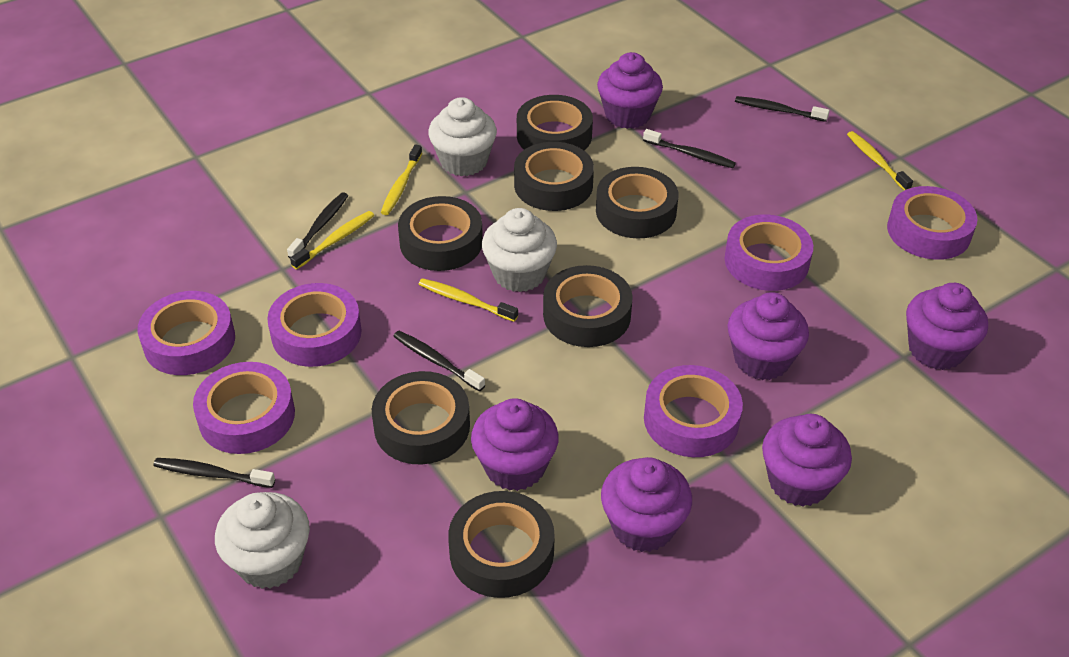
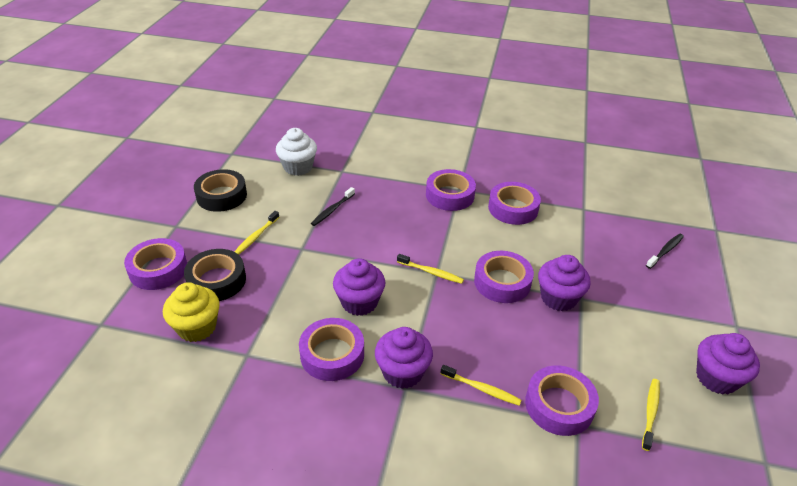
black tape: 7 -> 2
black toothbrush: 5 -> 2
purple cupcake: 6 -> 4
white cupcake: 3 -> 1
yellow cupcake: 0 -> 1

